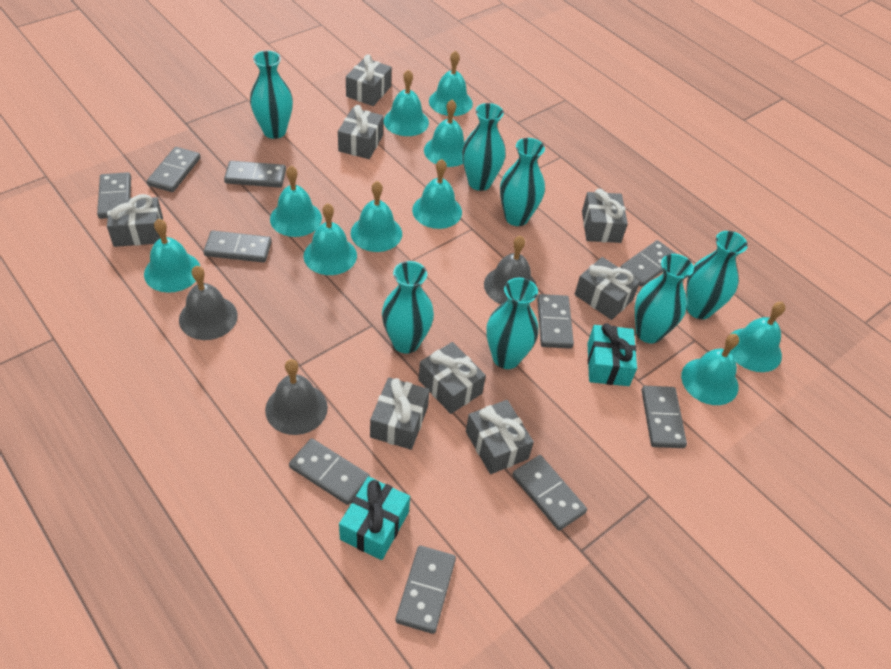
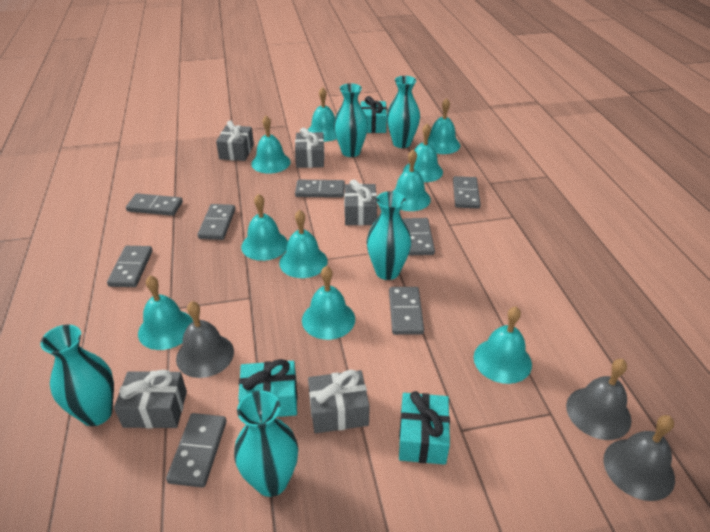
grey domino: 10 -> 8
grey gift: 8 -> 5
turquoise gift: 2 -> 3
turquoise vase: 7 -> 5

